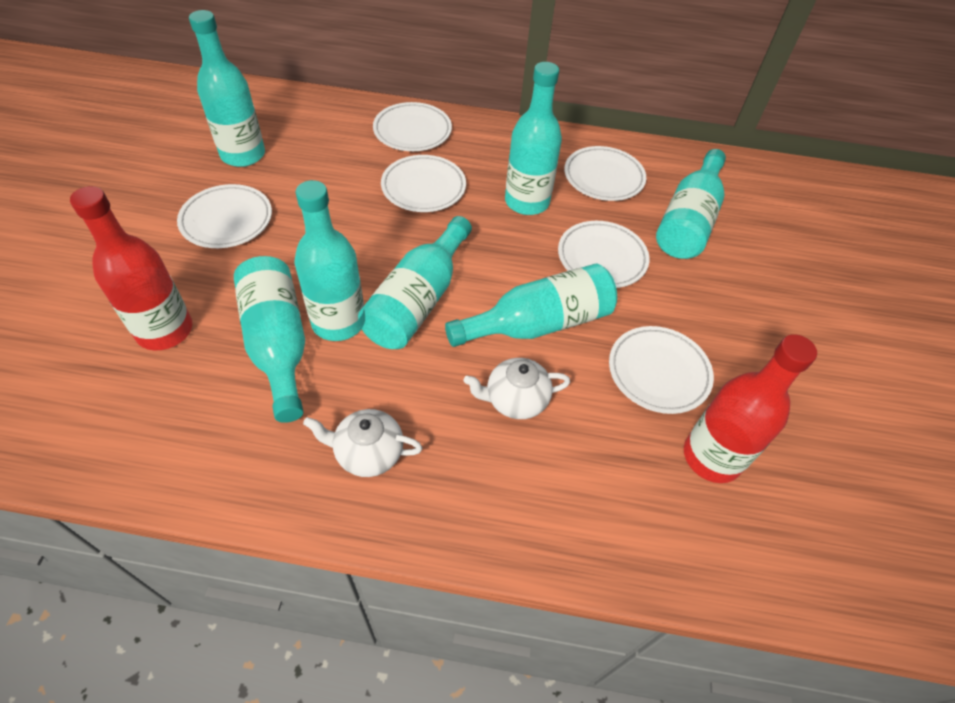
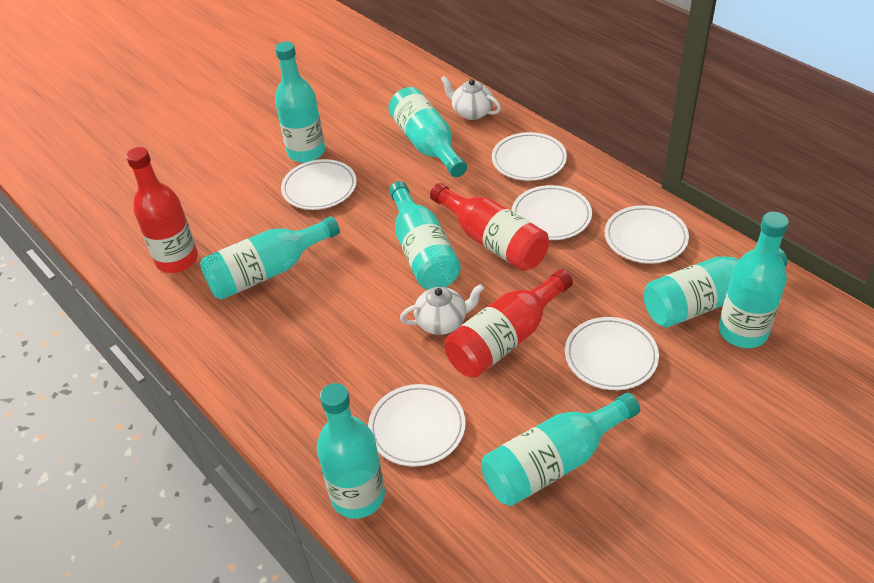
red bottle: 2 -> 3
turquoise bottle: 7 -> 8

